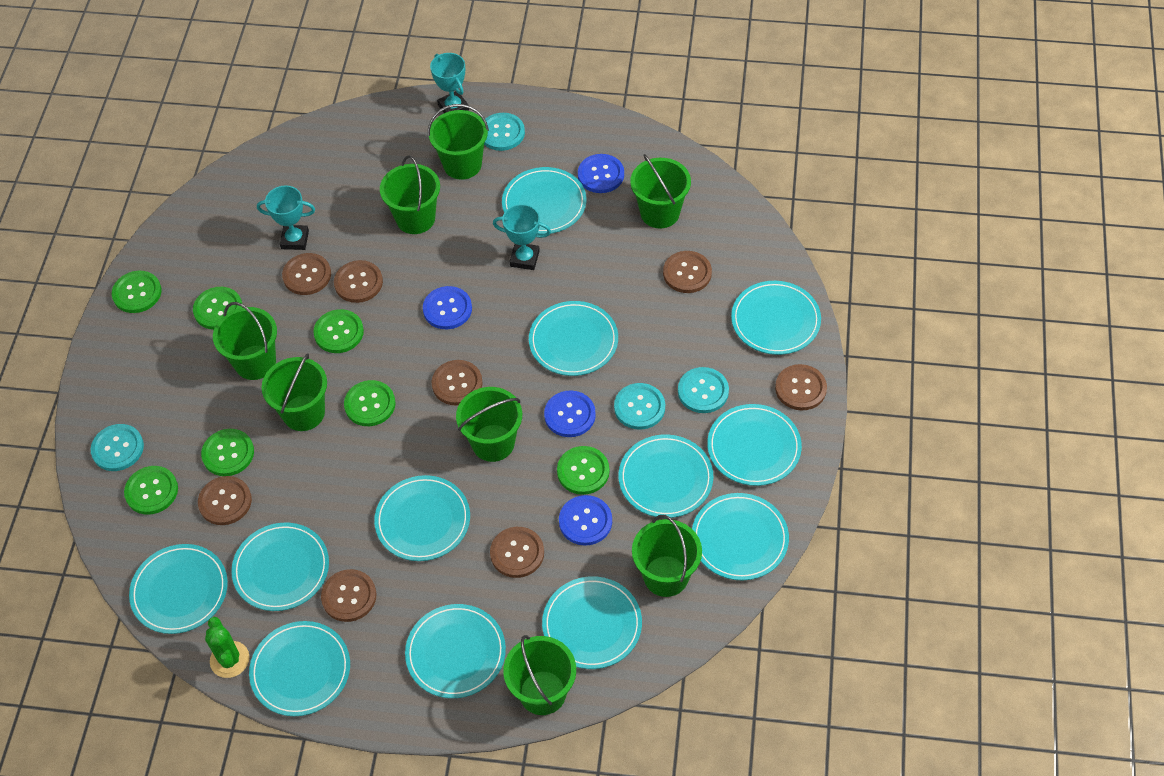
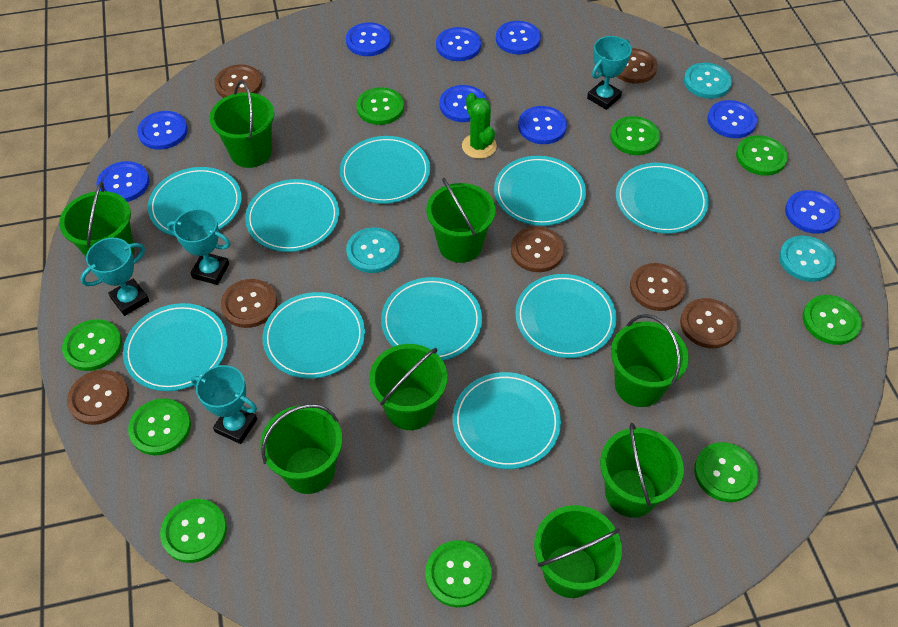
blue button: 4 -> 9
brown button: 8 -> 7
green button: 7 -> 9
turquoise button: 4 -> 3
turquoise plate: 12 -> 10
turquoise trophy: 3 -> 4

